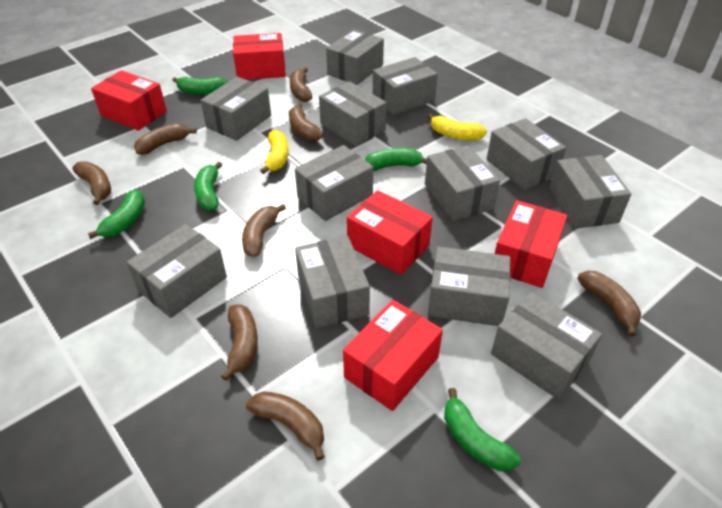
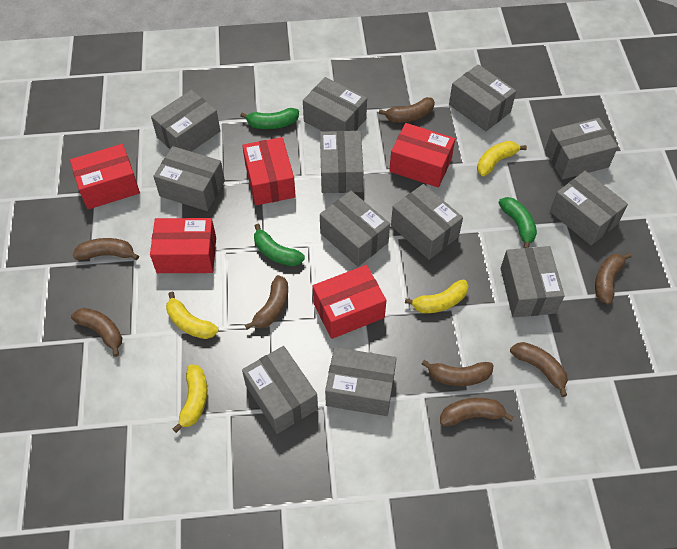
green banana: 5 -> 3
yellow banana: 2 -> 4

